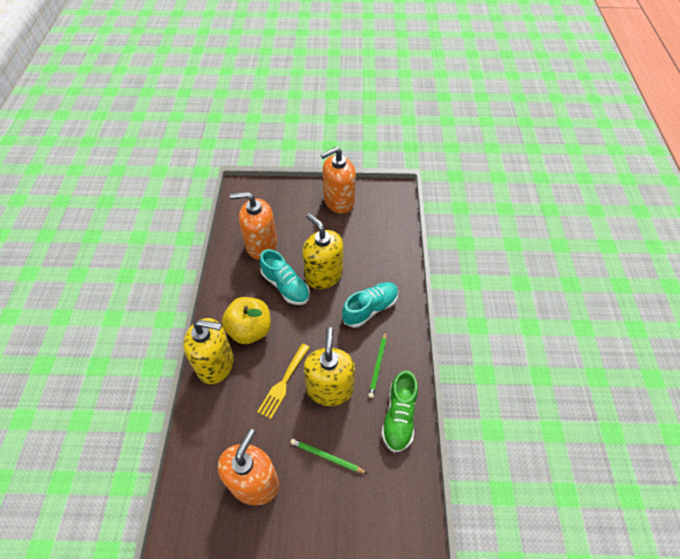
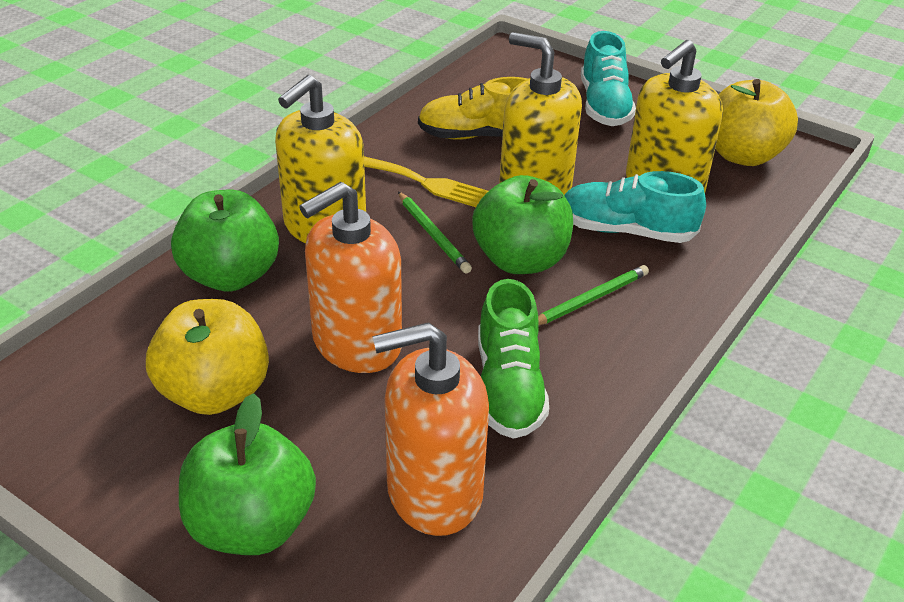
green apple: 0 -> 3
orange soap dispenser: 3 -> 2
yellow apple: 1 -> 2
yellow shoe: 0 -> 1

